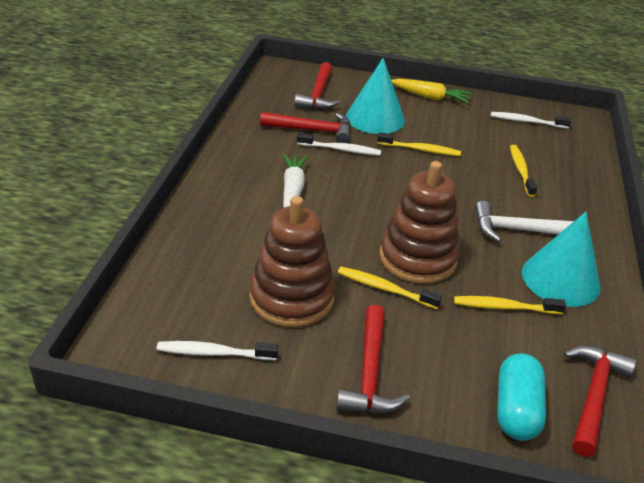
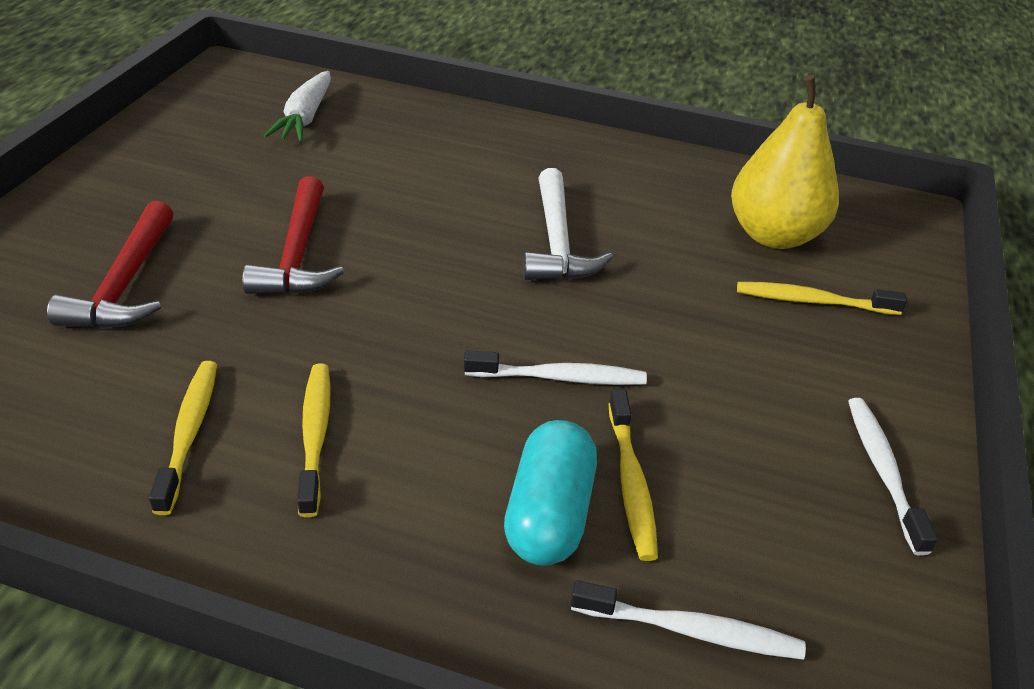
brown stacking toy: 2 -> 0
red hammer: 4 -> 2
turquoise cone: 2 -> 0
yellow carrot: 1 -> 0
yellow pear: 0 -> 1

